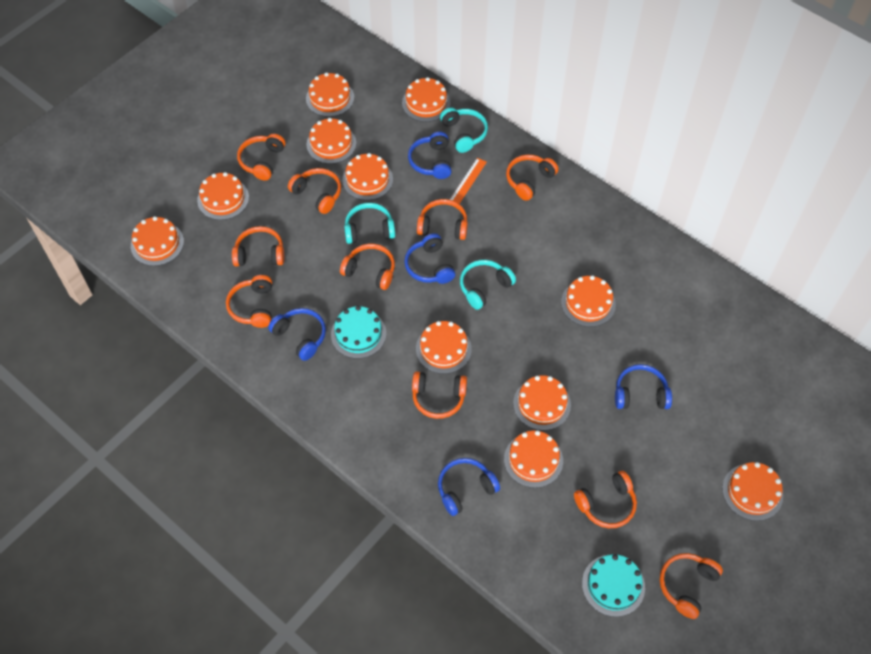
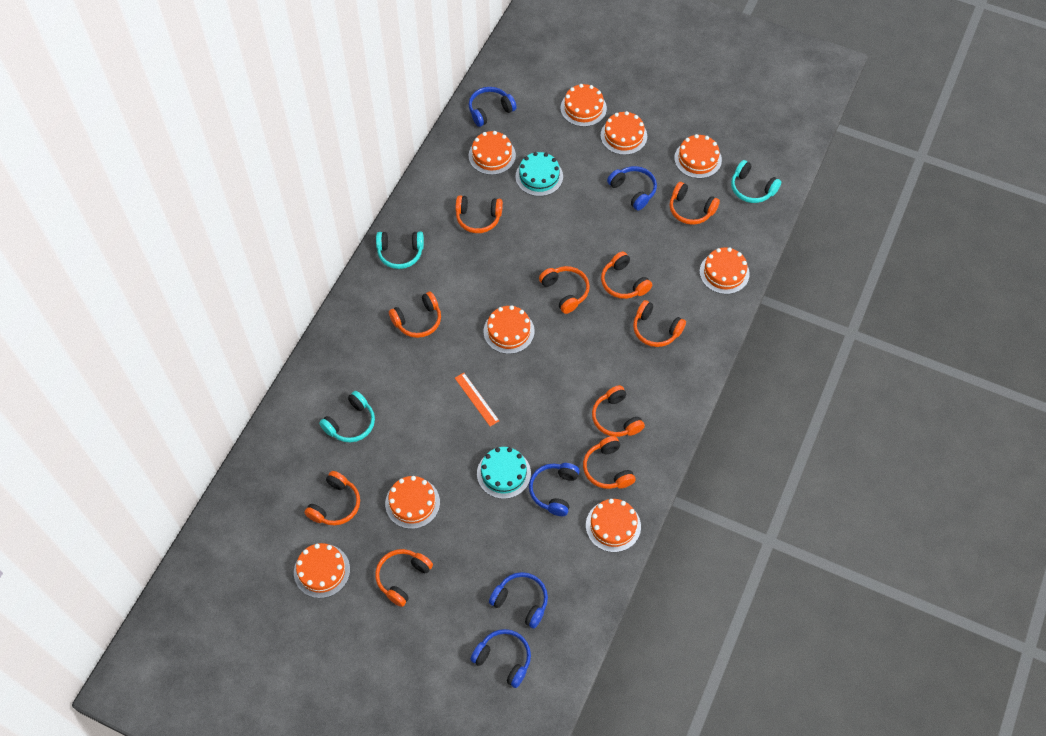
orange cake: 11 -> 9

